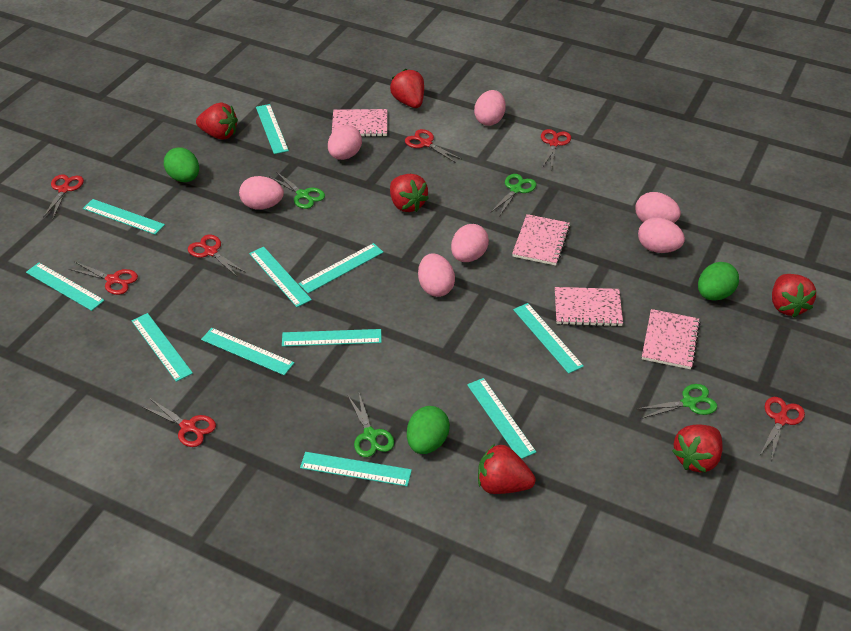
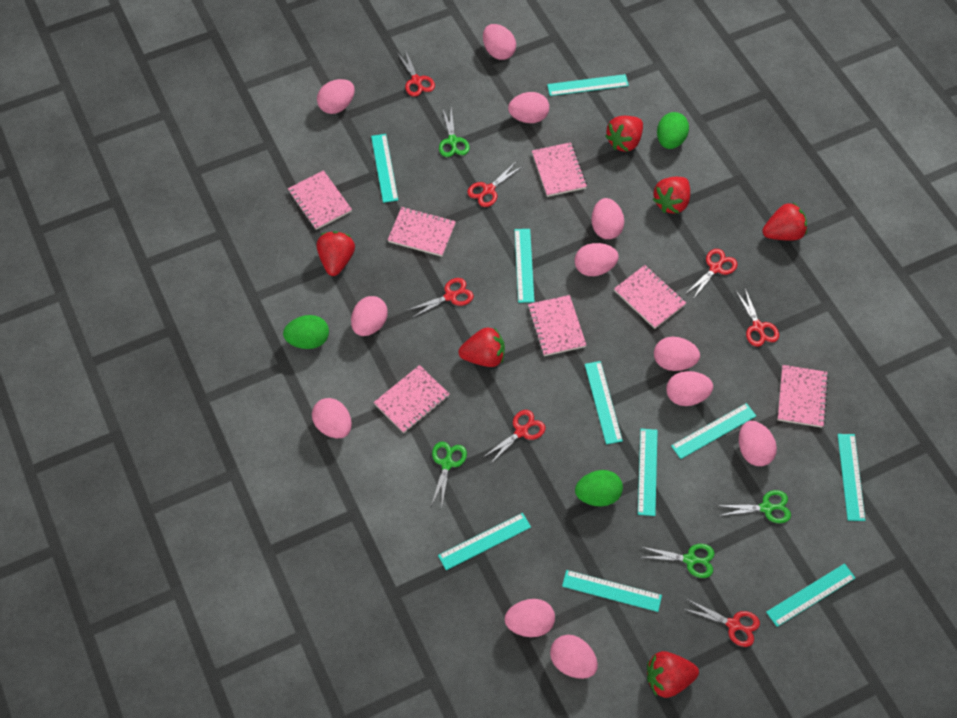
pink egg: 7 -> 12
pink notebook: 4 -> 7
turquoise ruler: 11 -> 10

